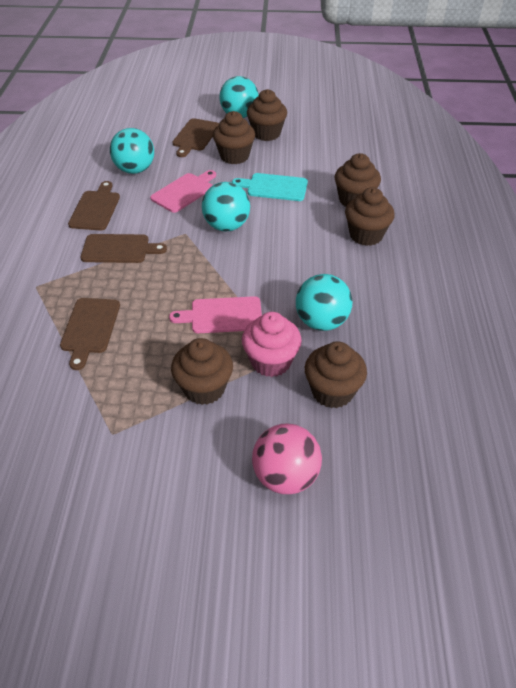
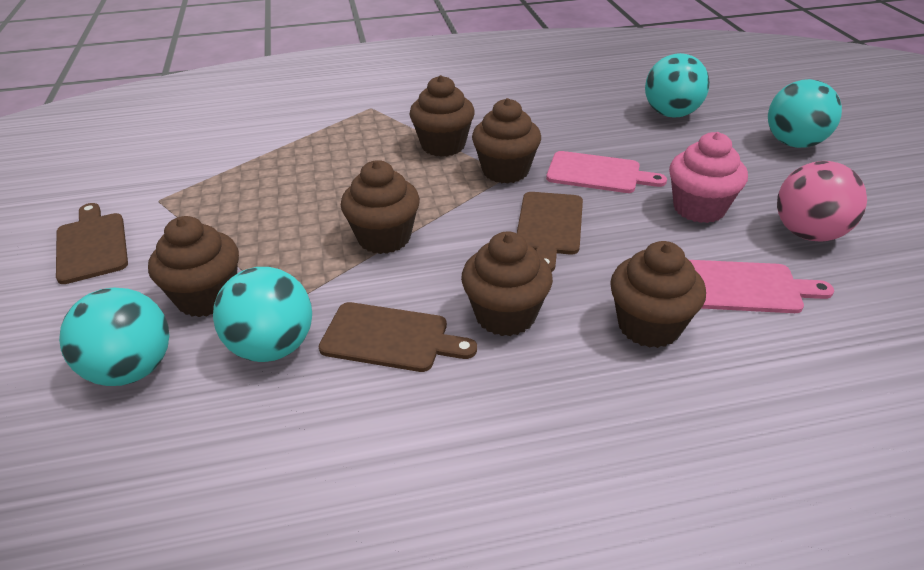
brown cutting board: 4 -> 3
turquoise cutting board: 1 -> 0

